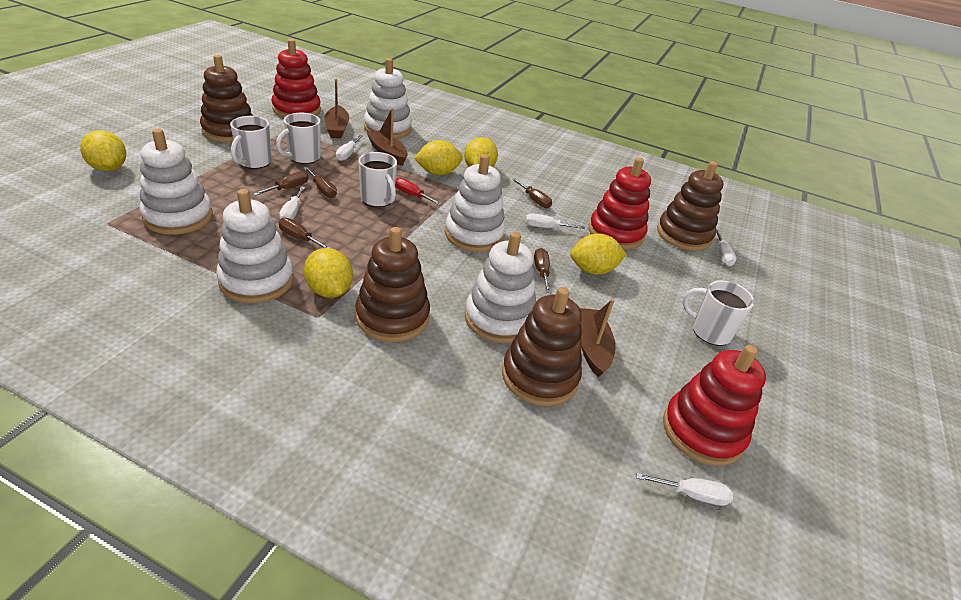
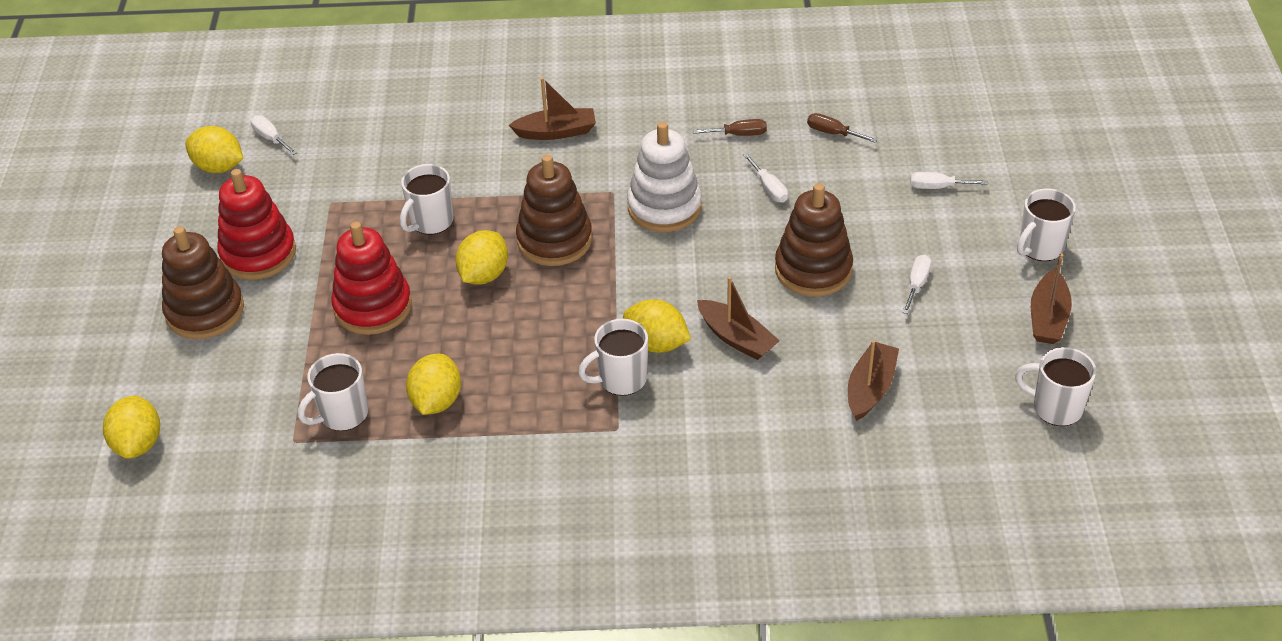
brown boat: 3 -> 4
brown screwdriver: 5 -> 2
brown stacking toy: 4 -> 3
red screwdriver: 1 -> 0
red stacking toy: 3 -> 2
white mug: 4 -> 5
white screwdriver: 5 -> 4
white stacking toy: 5 -> 1

